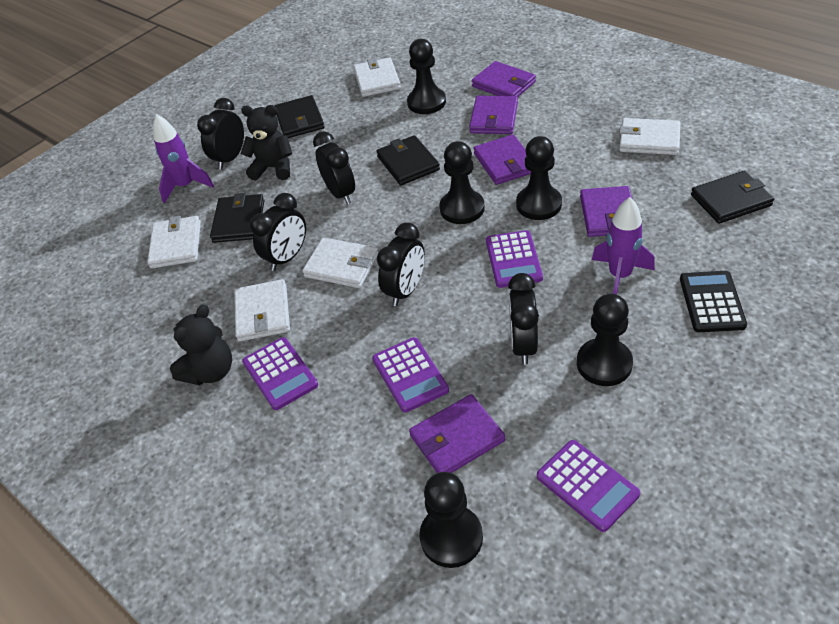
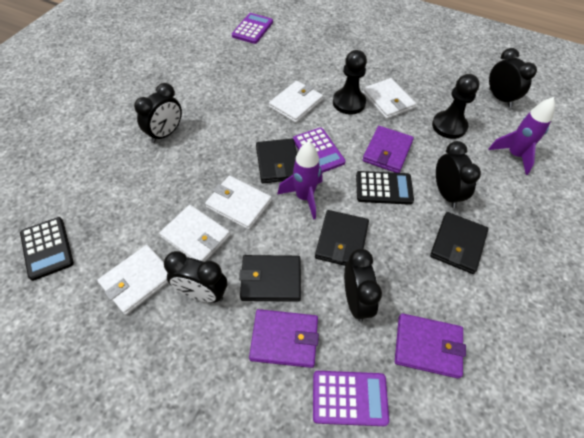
black calculator: 1 -> 2
black pawn: 5 -> 2
black teddy bear: 2 -> 0
purple calculator: 4 -> 3
purple wallet: 5 -> 3

